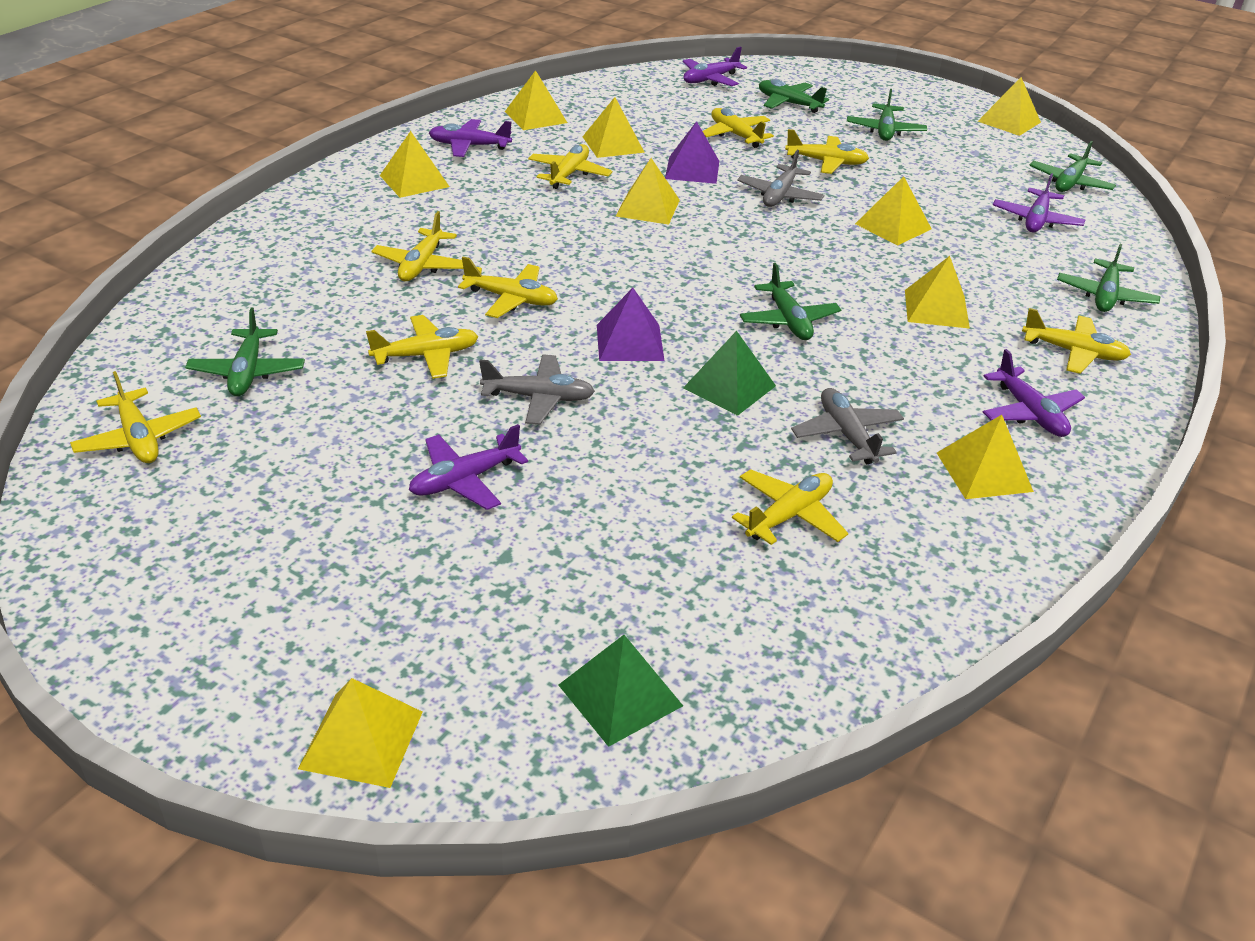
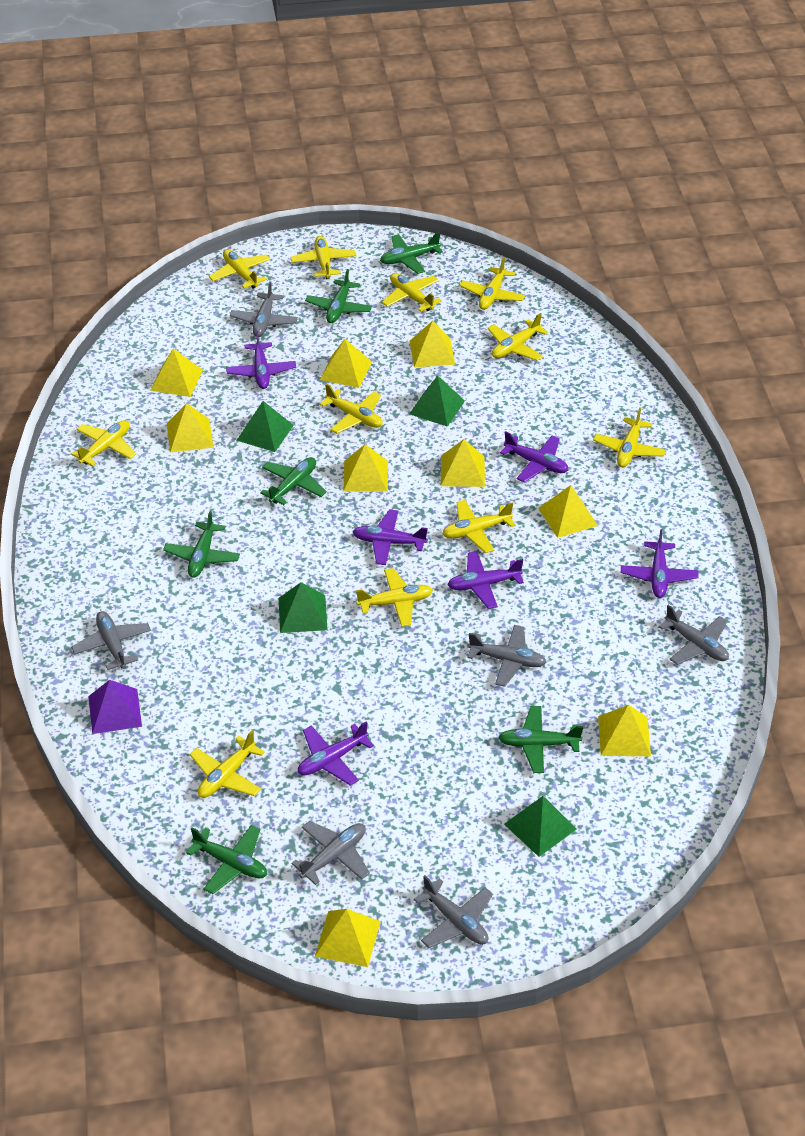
green pyramid: 2 -> 4
grey plane: 3 -> 6
purple plane: 5 -> 6
purple pyramid: 2 -> 1
yellow plane: 9 -> 11

